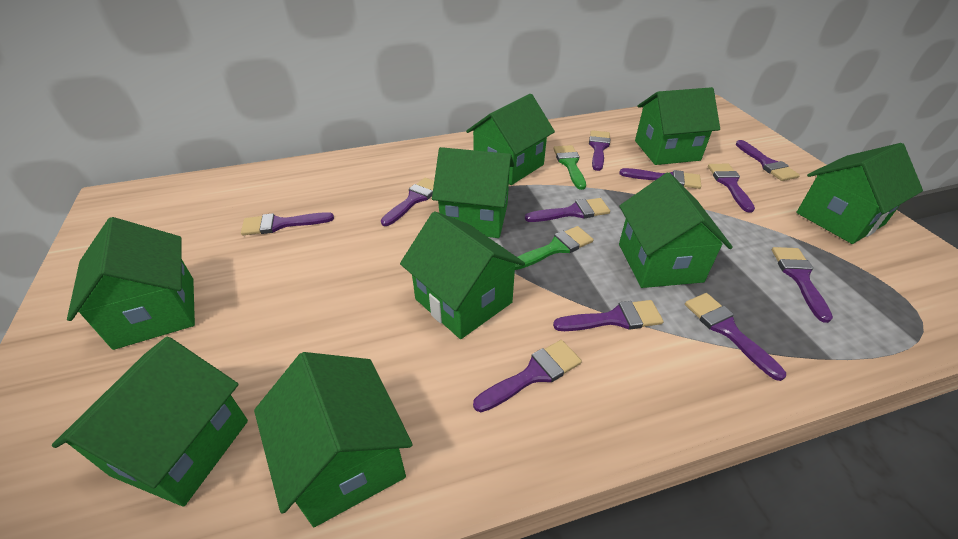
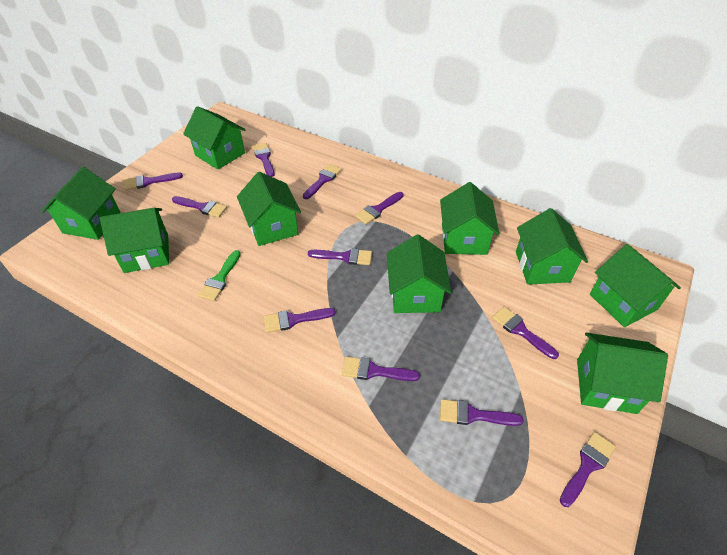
green brush: 2 -> 1

